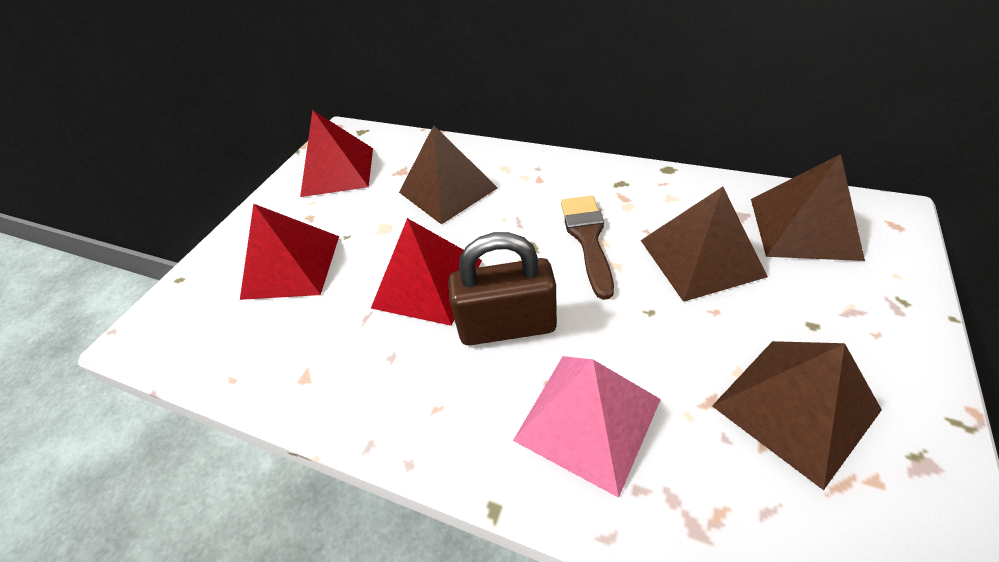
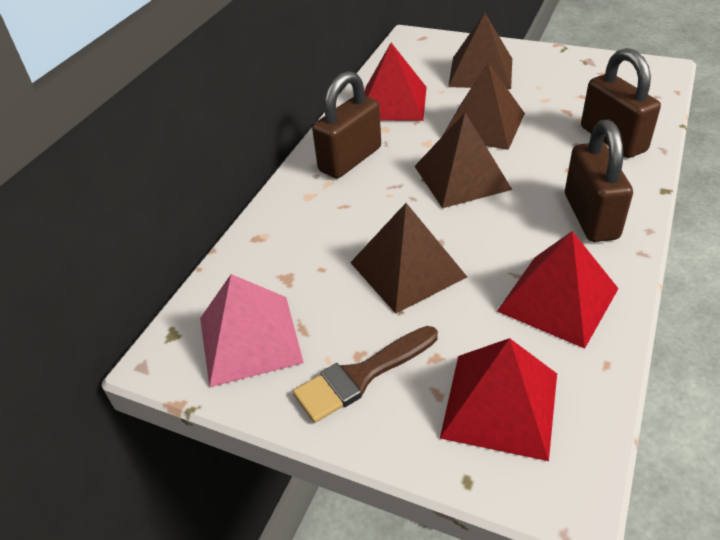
brown padlock: 1 -> 3

